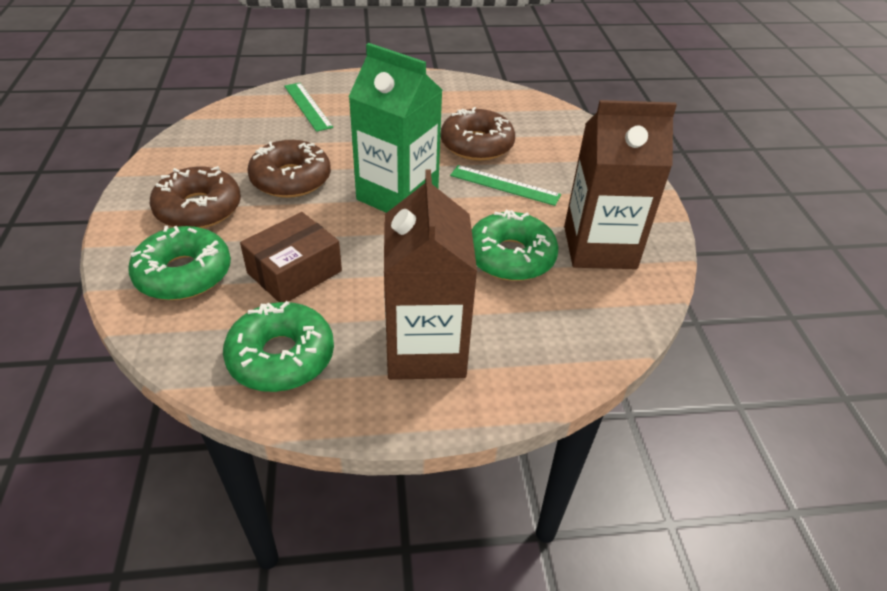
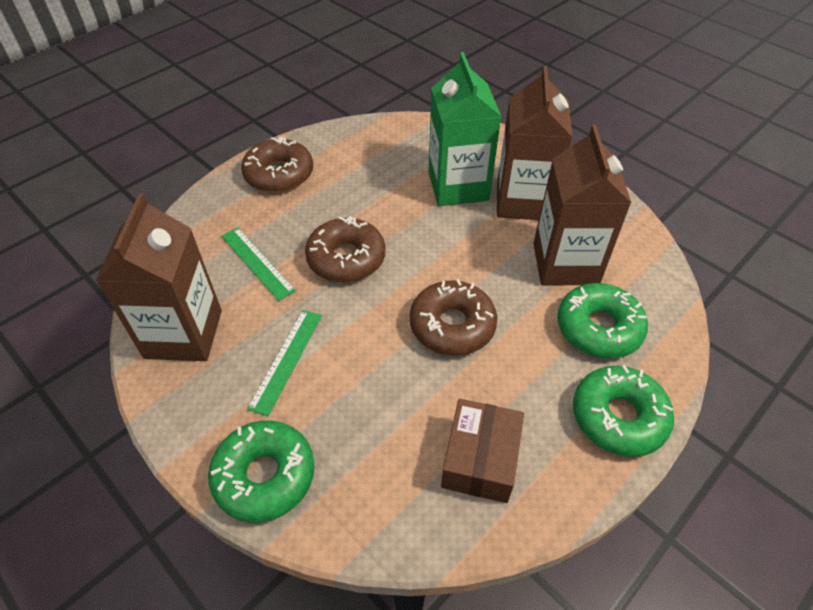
brown carton: 2 -> 3

